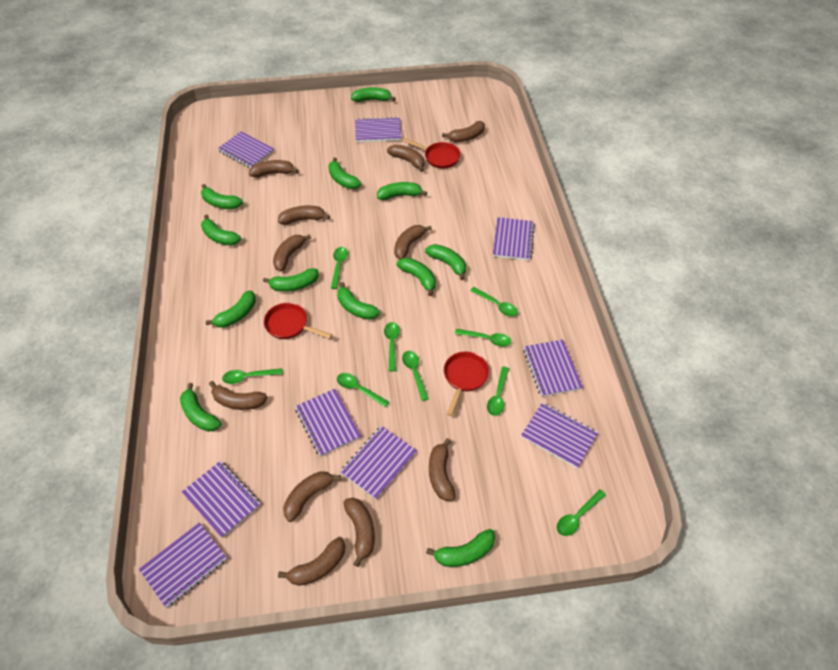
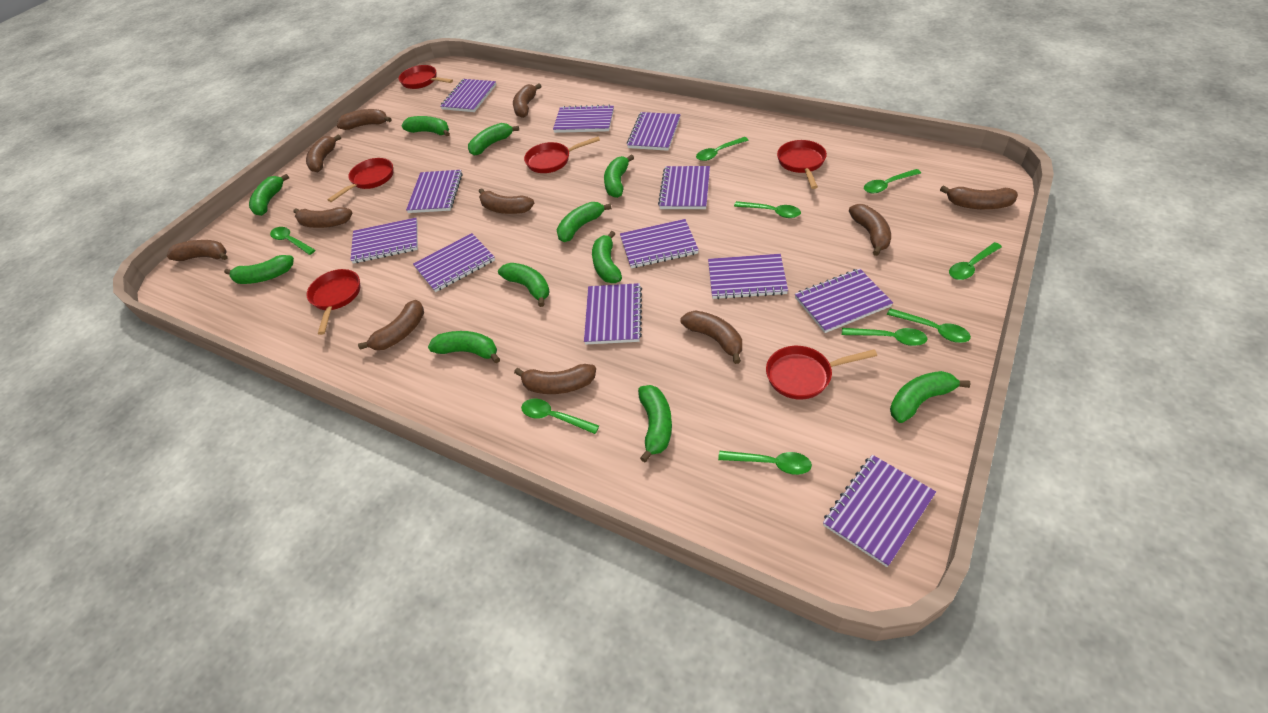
green banana: 12 -> 11
purple notebook: 9 -> 12
red pan: 3 -> 6

